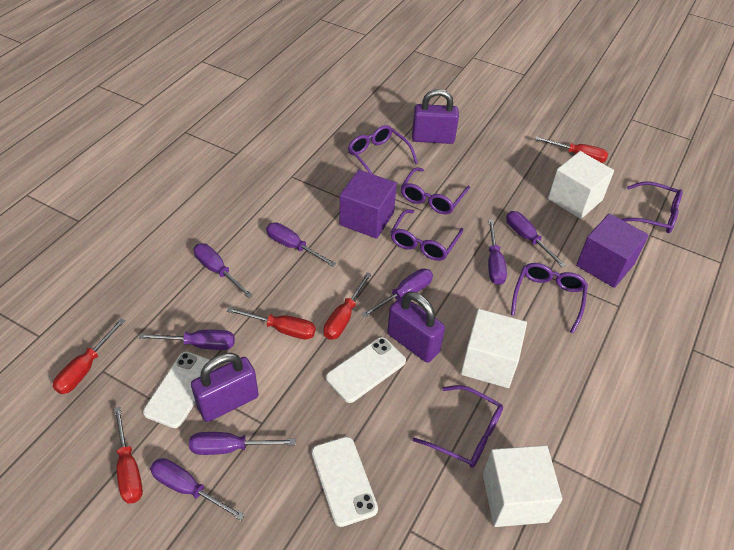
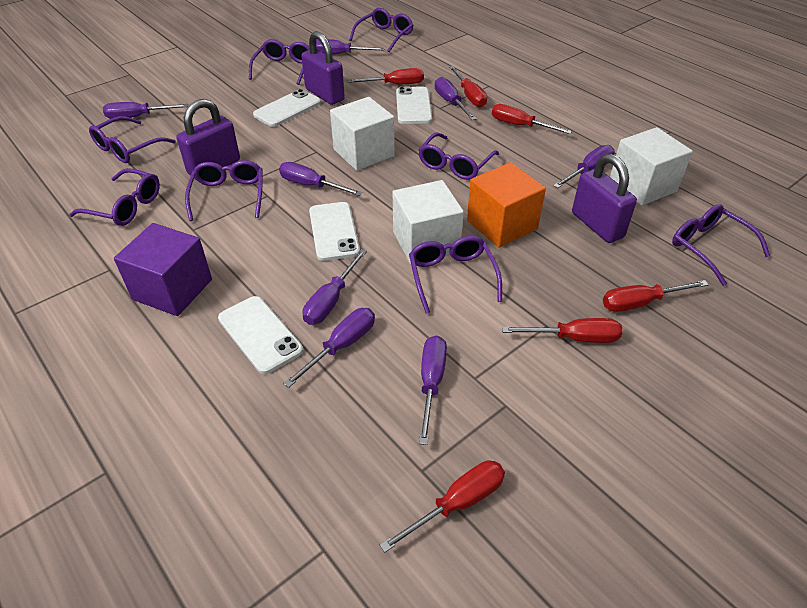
orange cube: 0 -> 1
purple cube: 2 -> 1
purple glasses: 6 -> 8
red screwdriver: 5 -> 6
white phone: 3 -> 4

